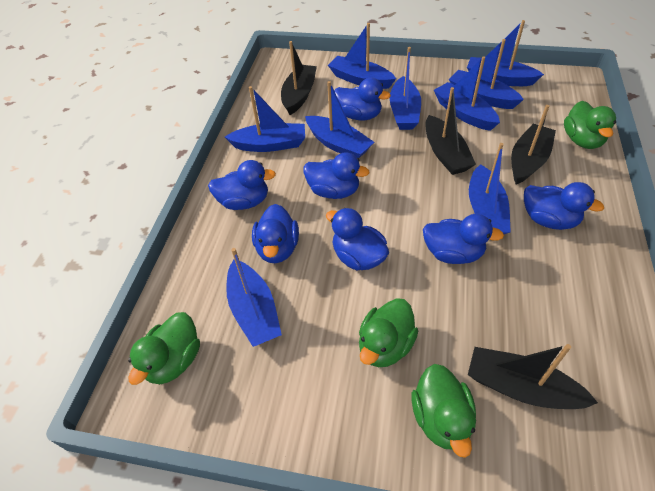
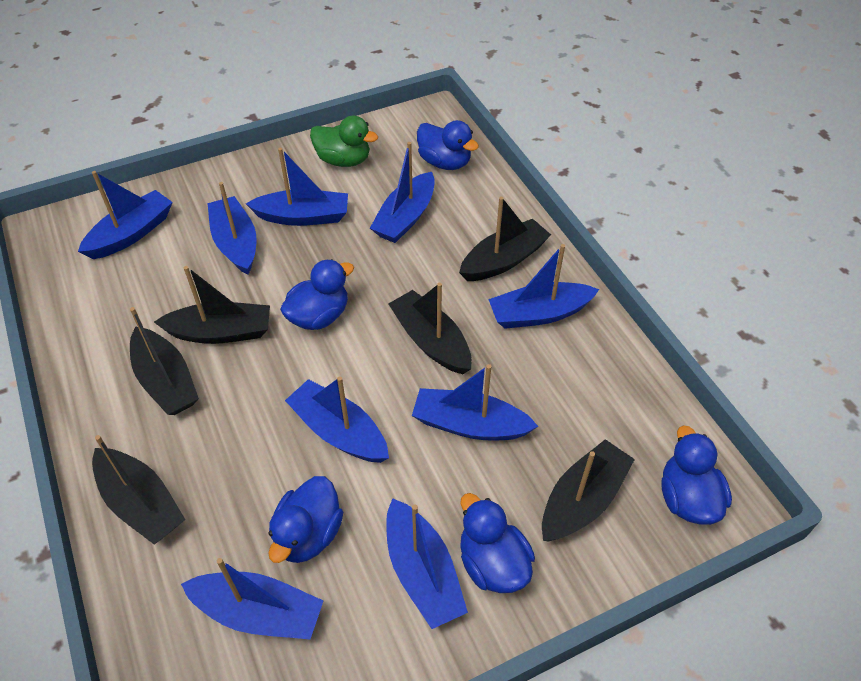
black boat: 4 -> 6
blue duck: 7 -> 5
green duck: 4 -> 1

